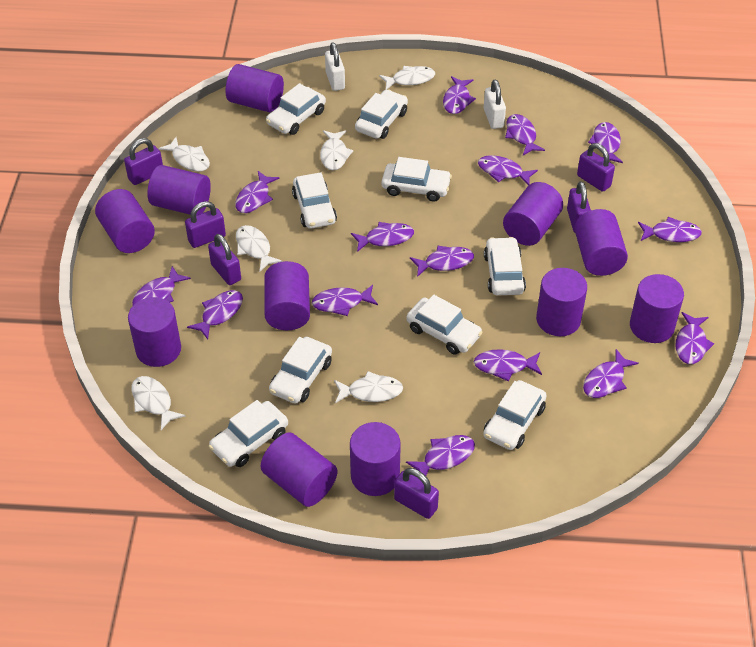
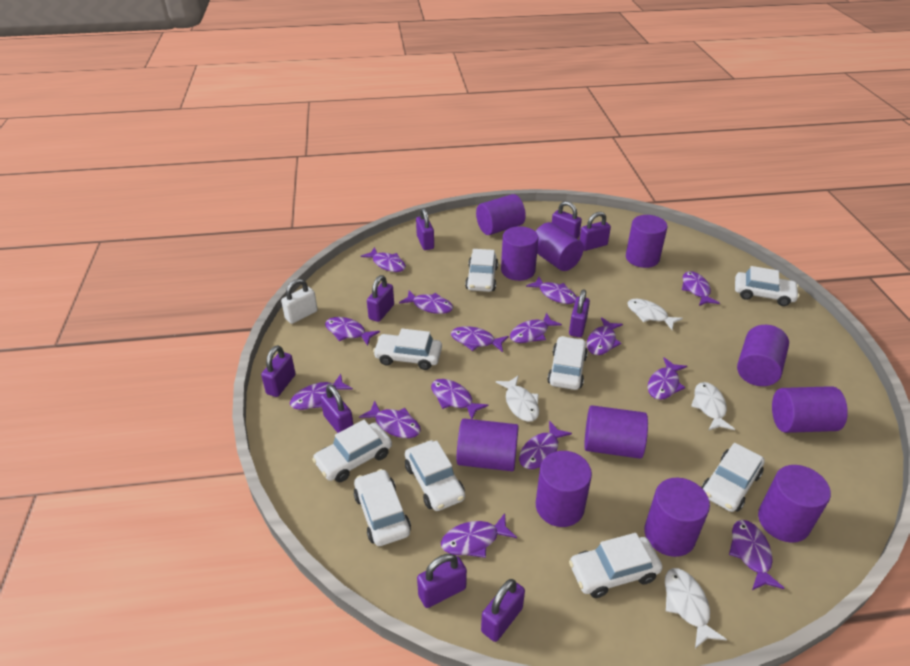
purple padlock: 6 -> 9
white fish: 6 -> 4
white padlock: 2 -> 1

